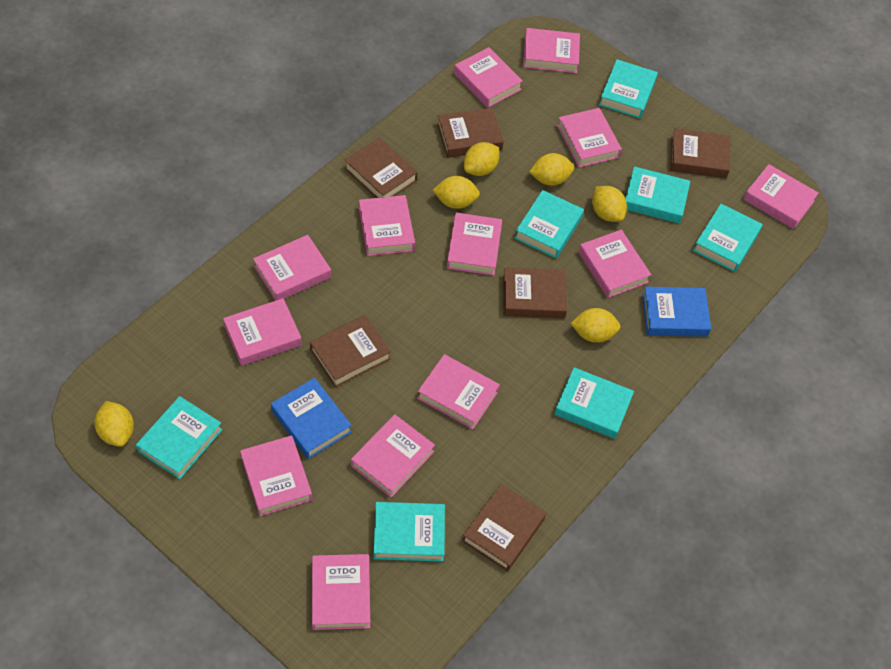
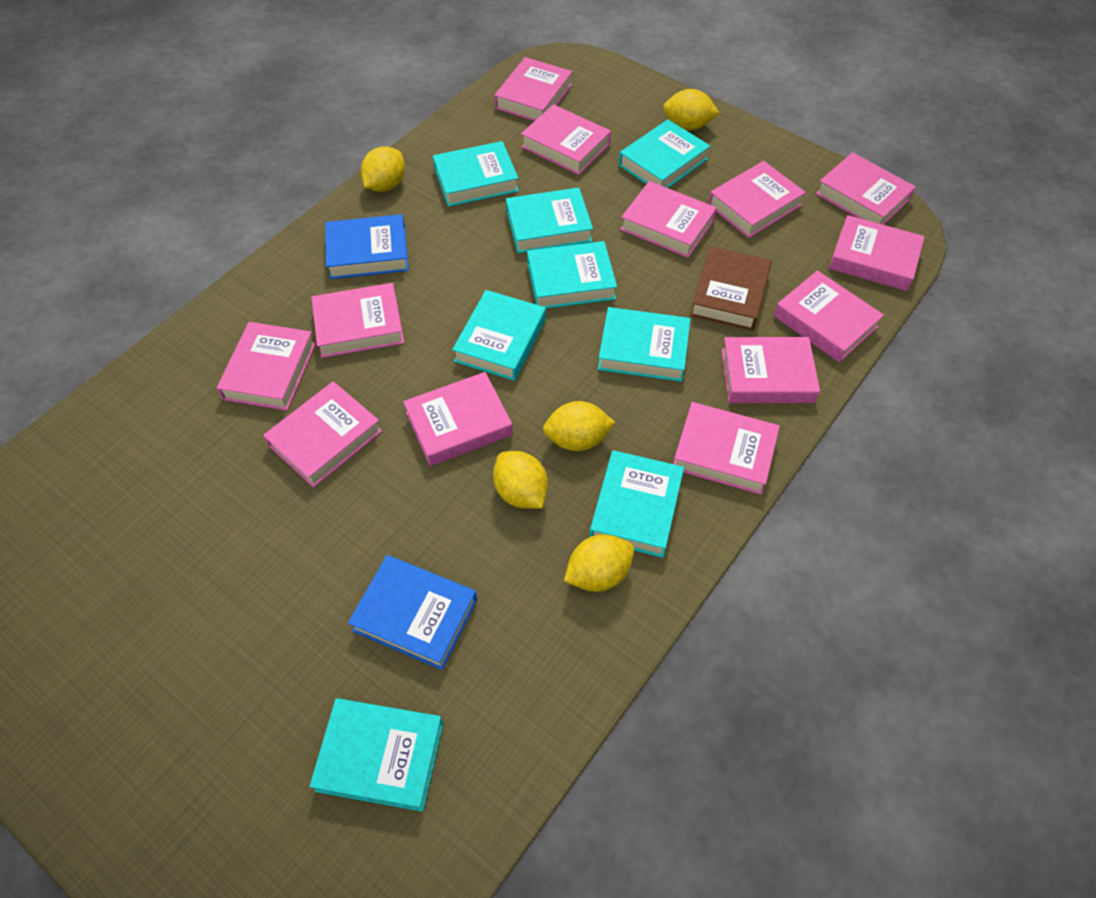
brown book: 6 -> 1
turquoise book: 7 -> 8
yellow lemon: 6 -> 5

